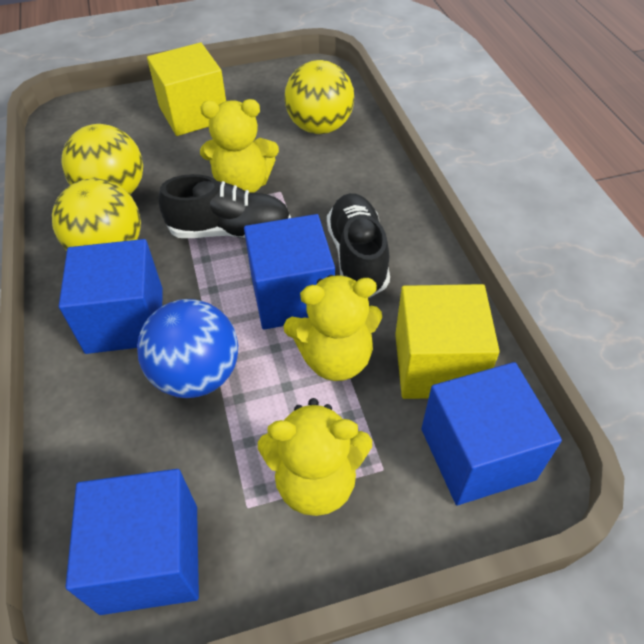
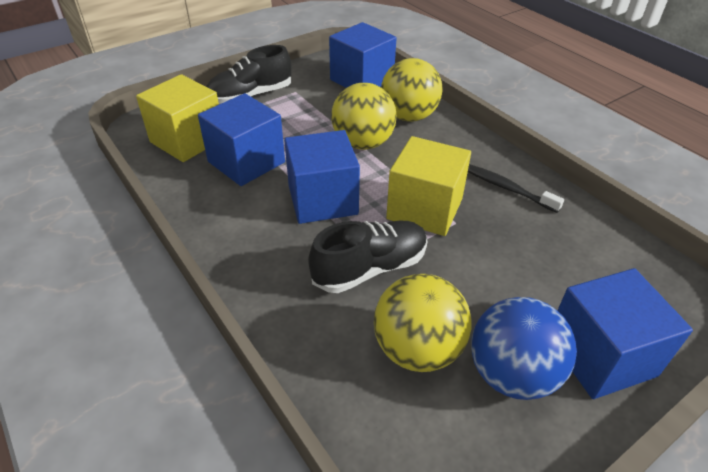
black toothbrush: 0 -> 1
yellow teddy bear: 3 -> 0

